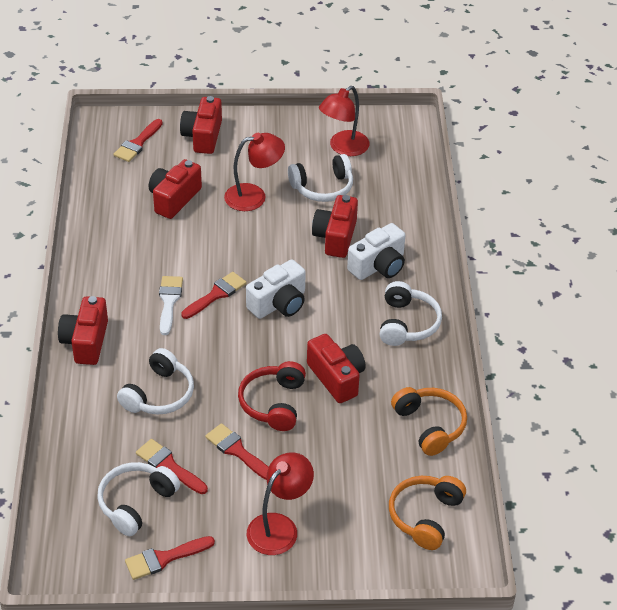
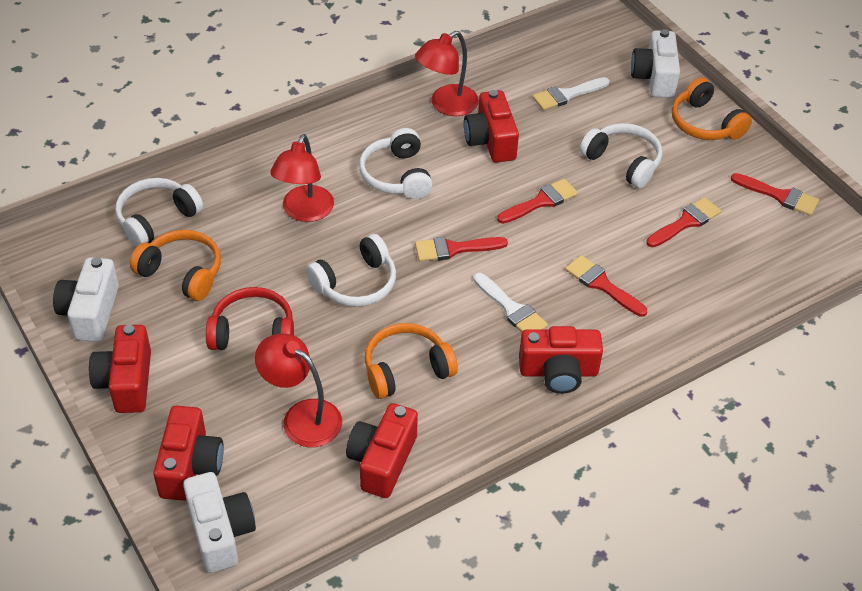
orange headphones: 2 -> 3
white brush: 1 -> 2
white camera: 2 -> 3

